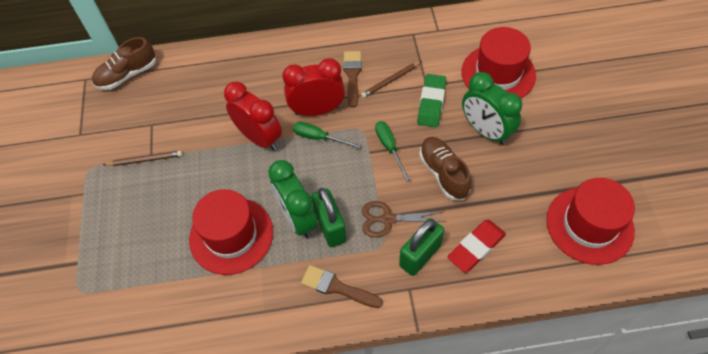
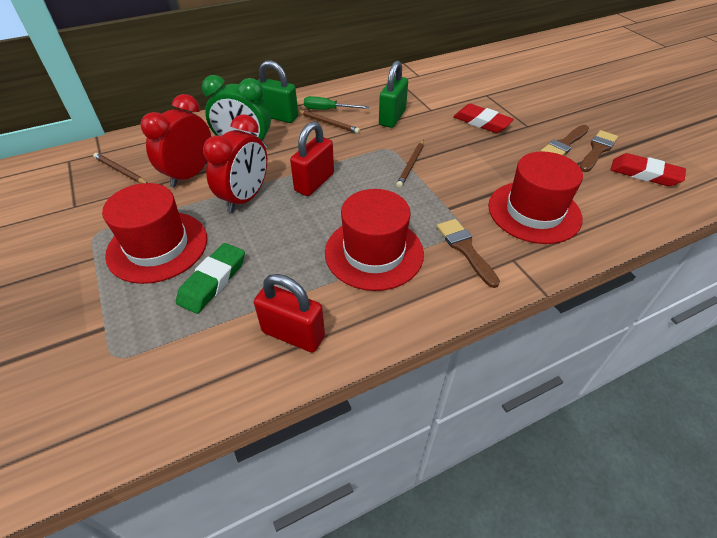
brown brush: 2 -> 3
brown pencil: 2 -> 3
brown scissors: 1 -> 0
brown shoe: 2 -> 0
green clock: 2 -> 1
green screwdriver: 2 -> 1
red eraser: 1 -> 2
red padlock: 0 -> 2

